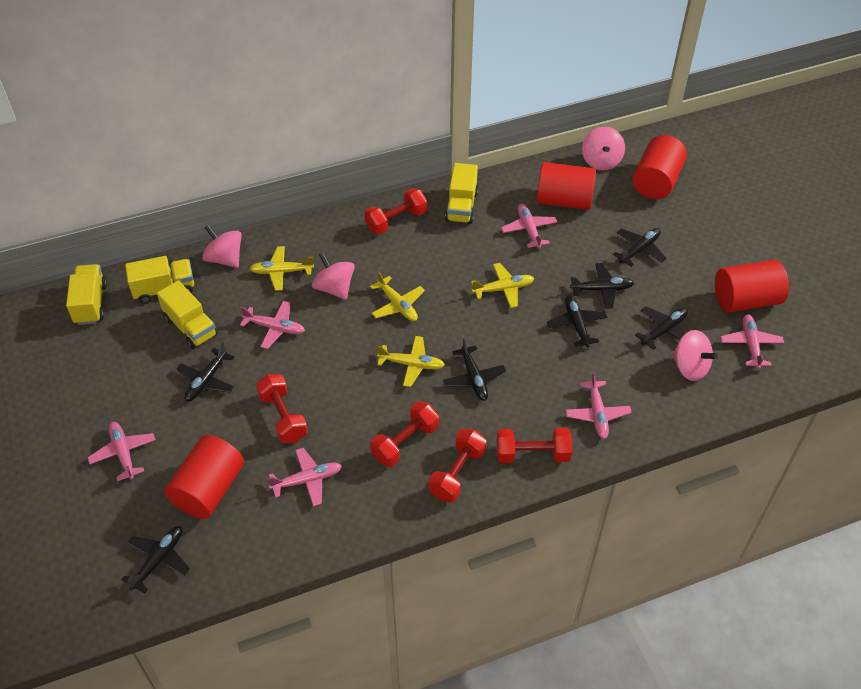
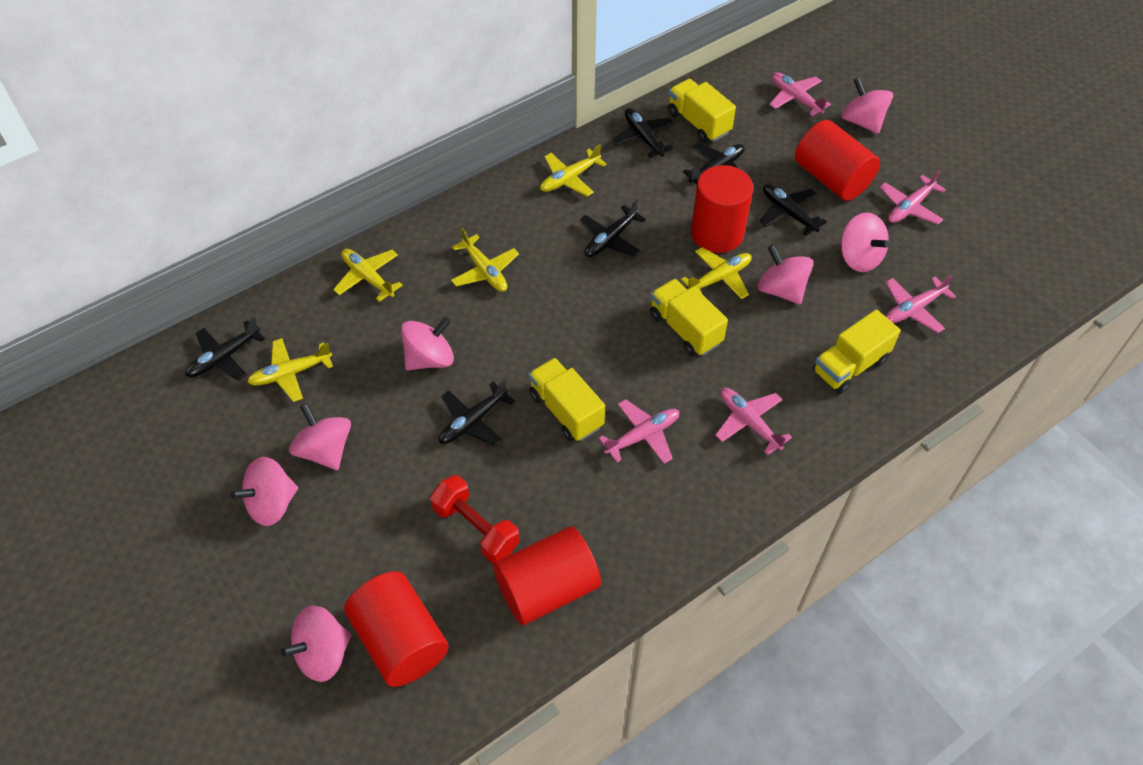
black plane: 7 -> 6
pink plane: 6 -> 5
pink spinning top: 4 -> 7
red dumbbell: 5 -> 1
yellow plane: 4 -> 5

